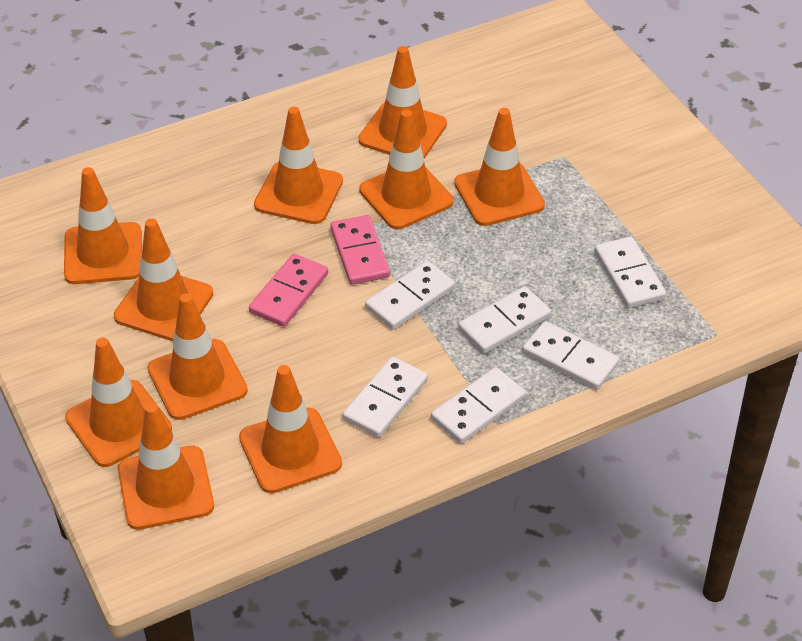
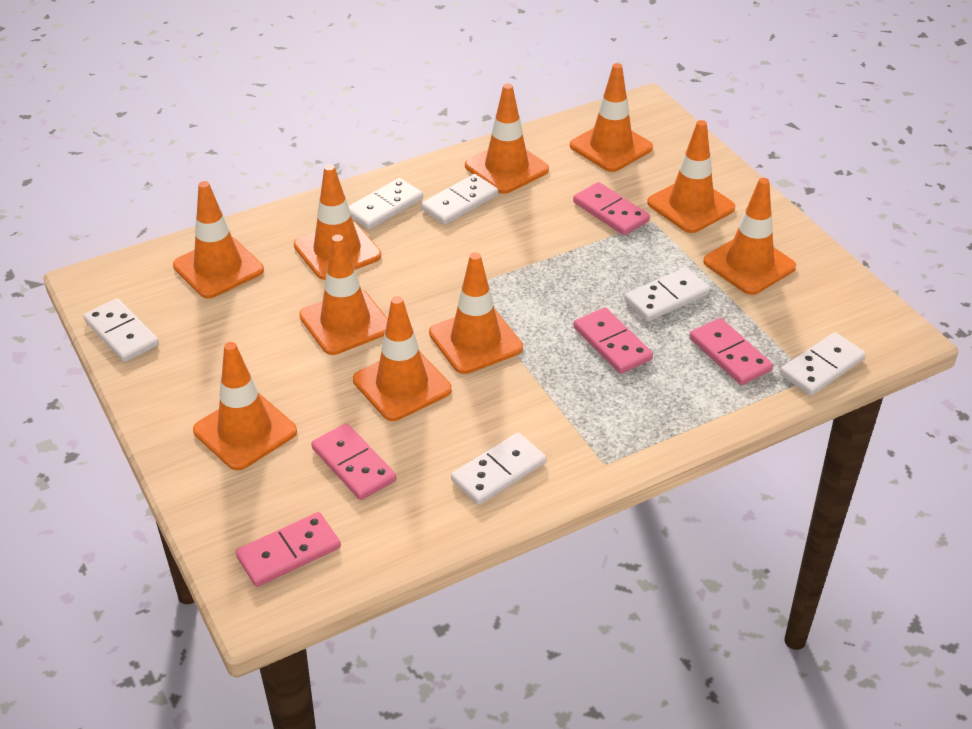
pink domino: 2 -> 5

